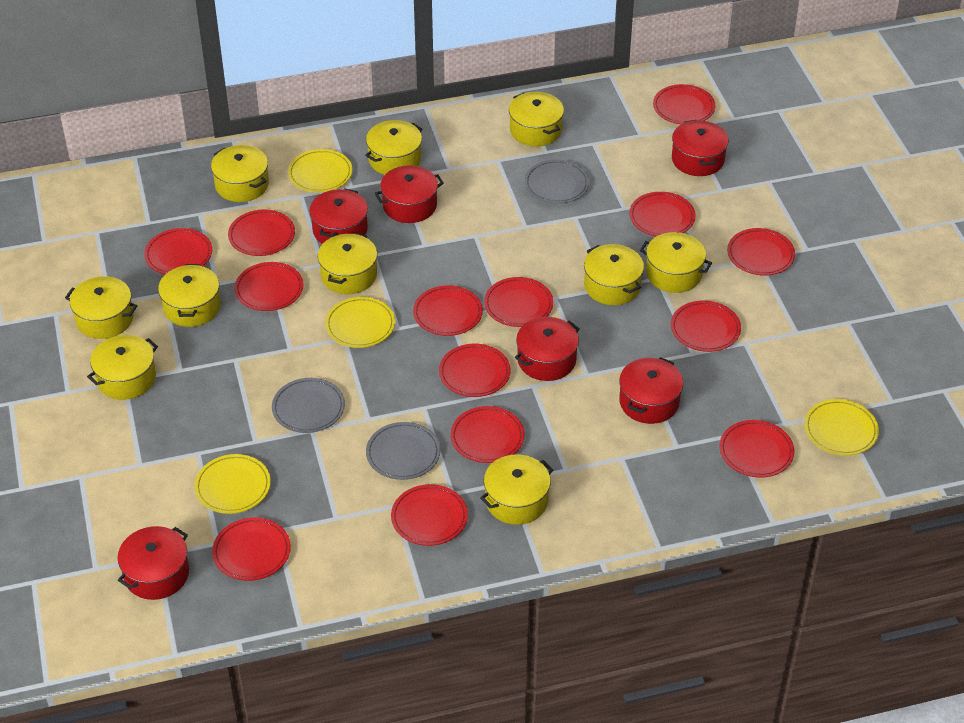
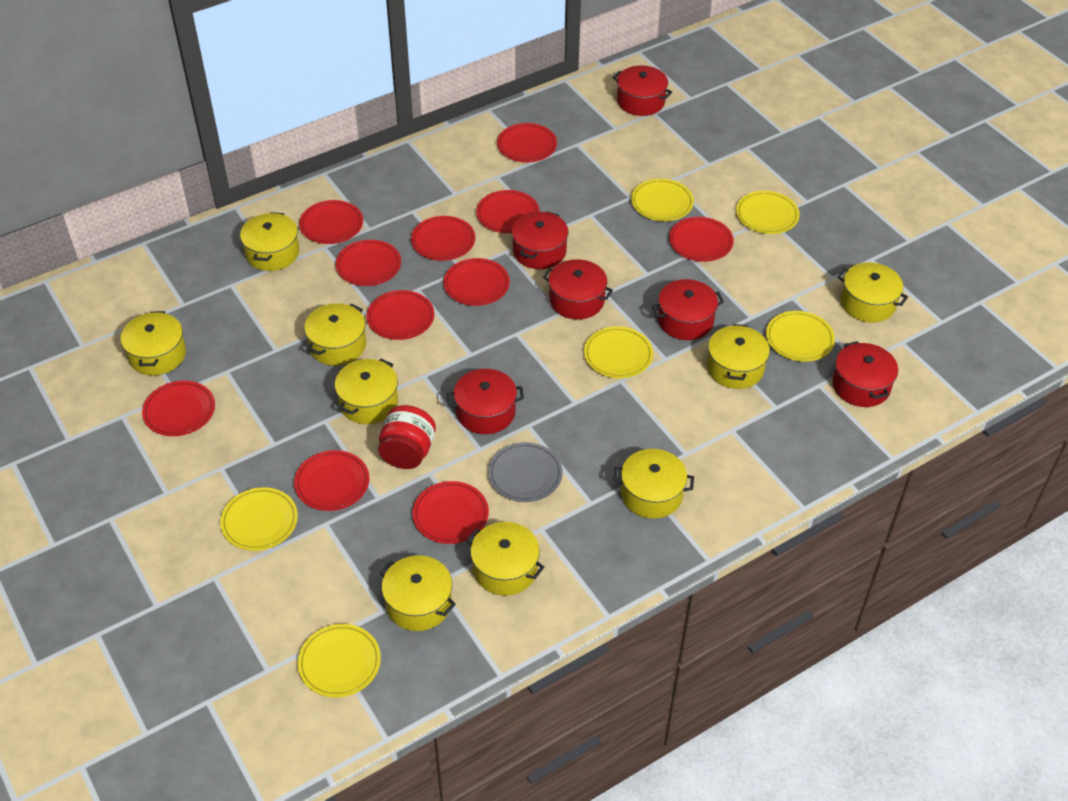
grey plate: 3 -> 1
red jar: 0 -> 1
red plate: 14 -> 11
yellow plate: 4 -> 6
yellow pot: 10 -> 9

